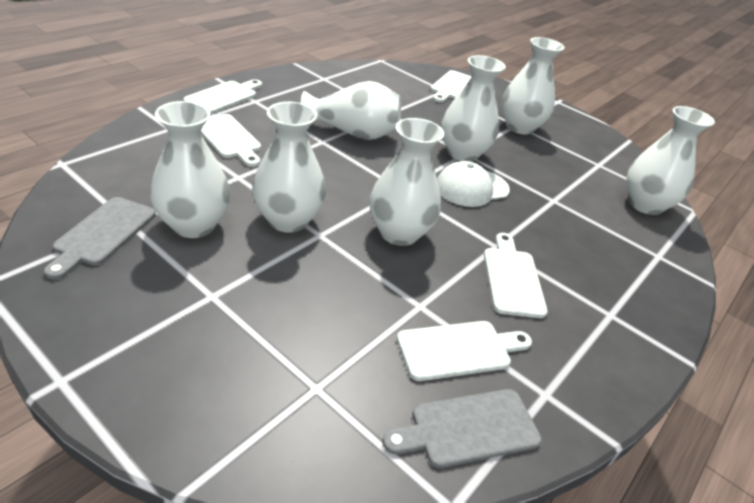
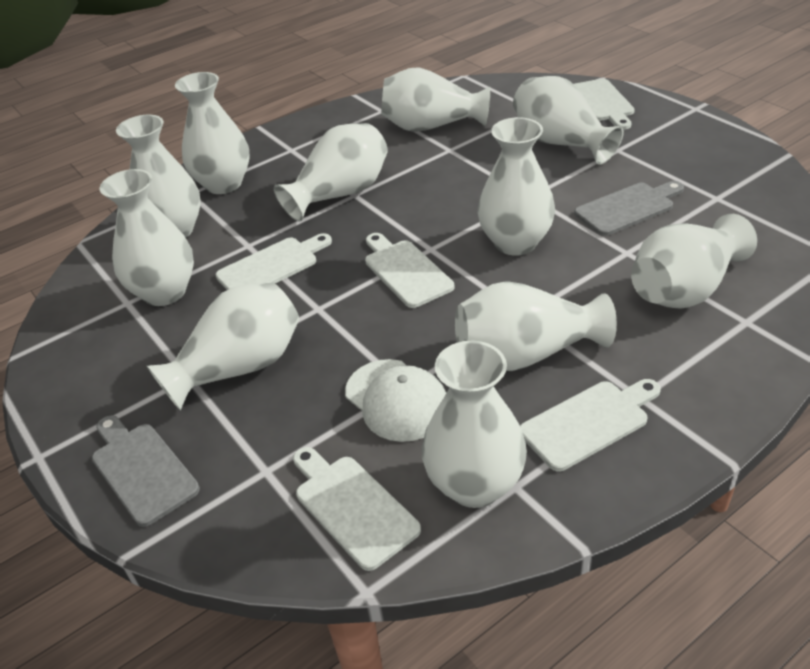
white vase: 7 -> 11

